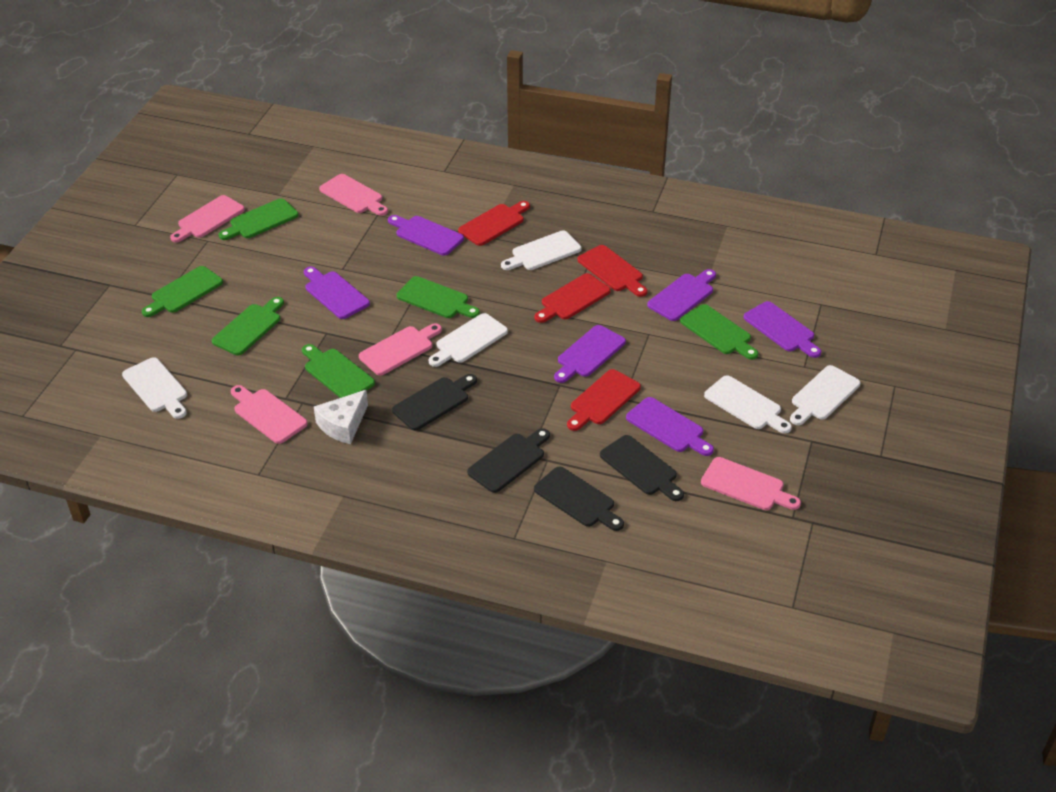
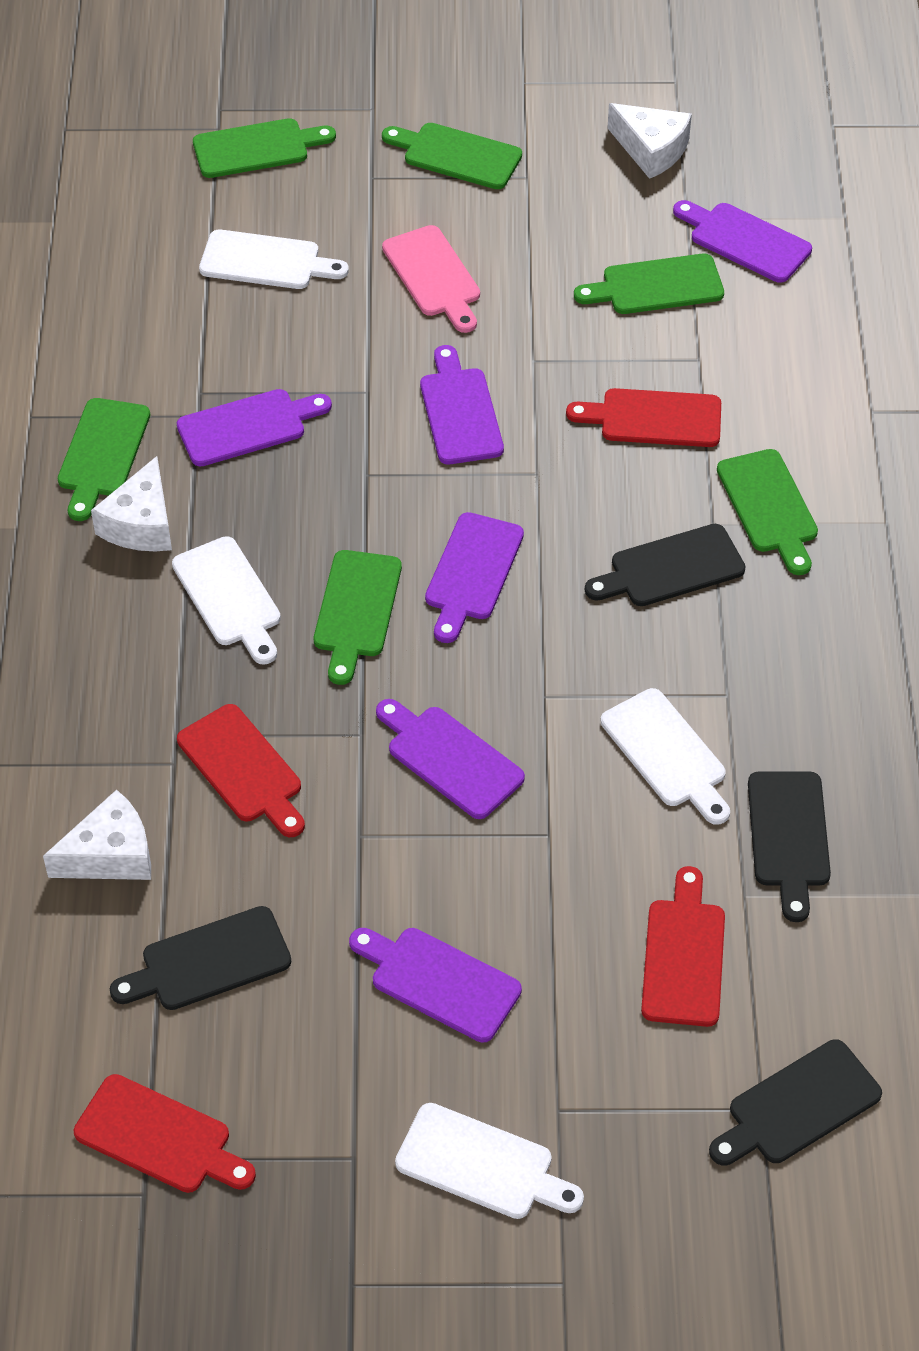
pink cutting board: 5 -> 1
white cheese: 1 -> 3
white cutting board: 5 -> 4

